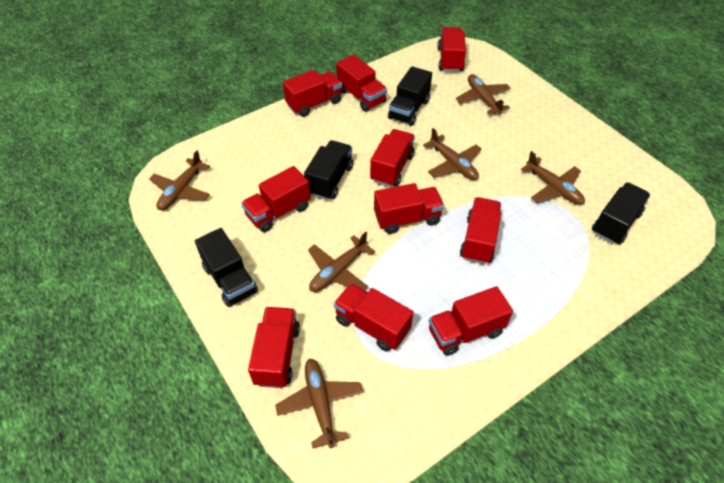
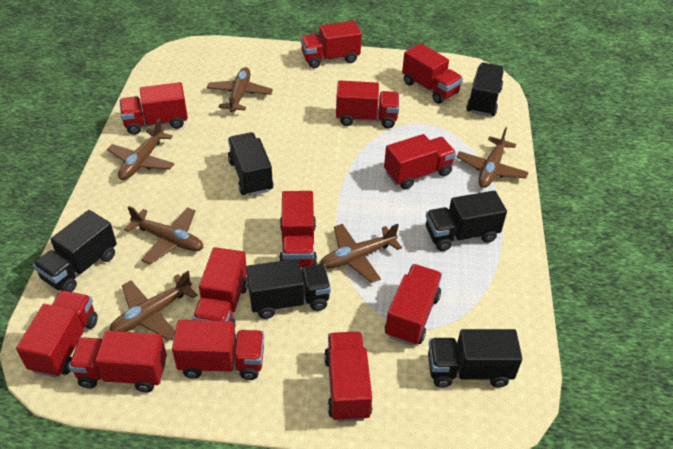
black truck: 4 -> 6
red truck: 10 -> 12

